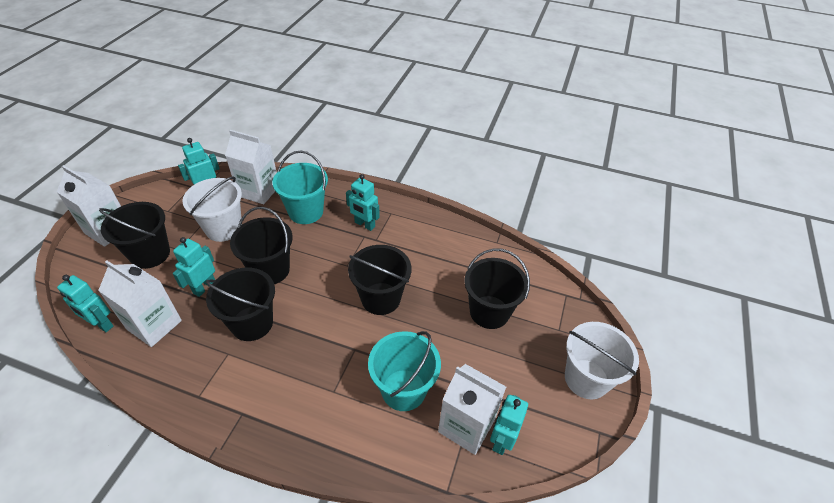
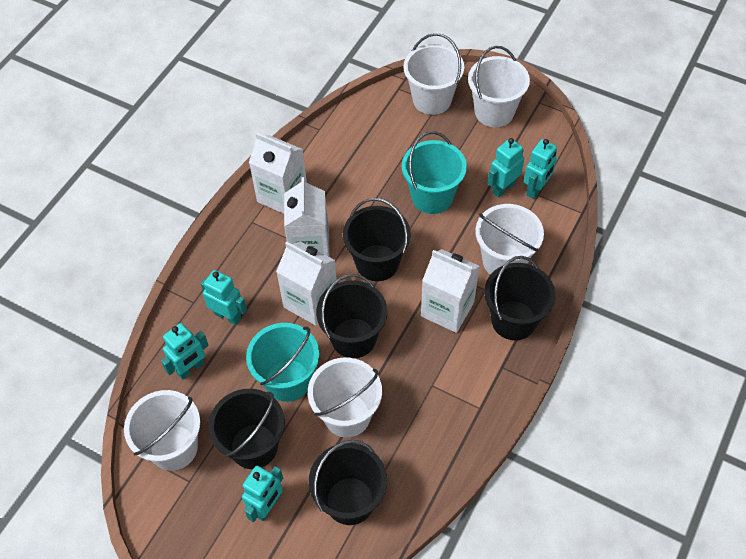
white bucket: 2 -> 5

